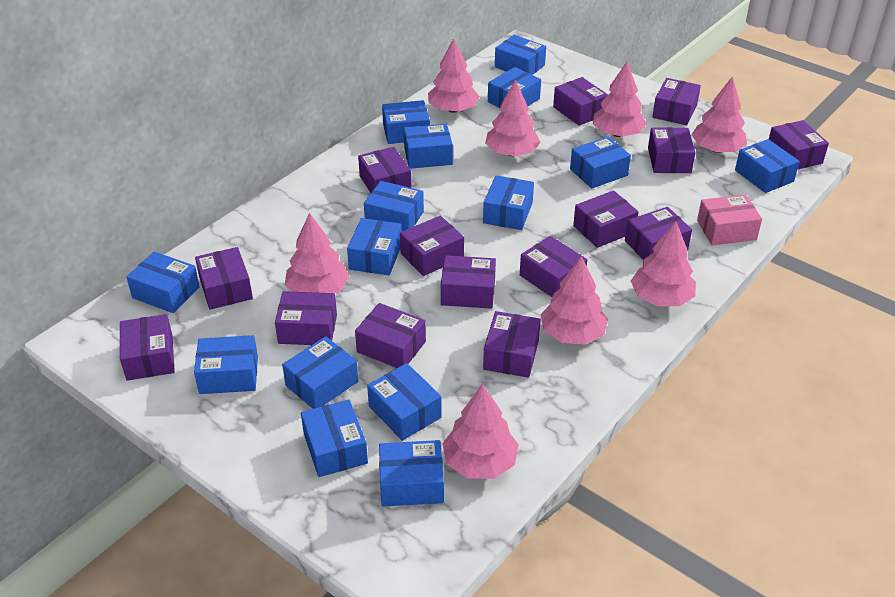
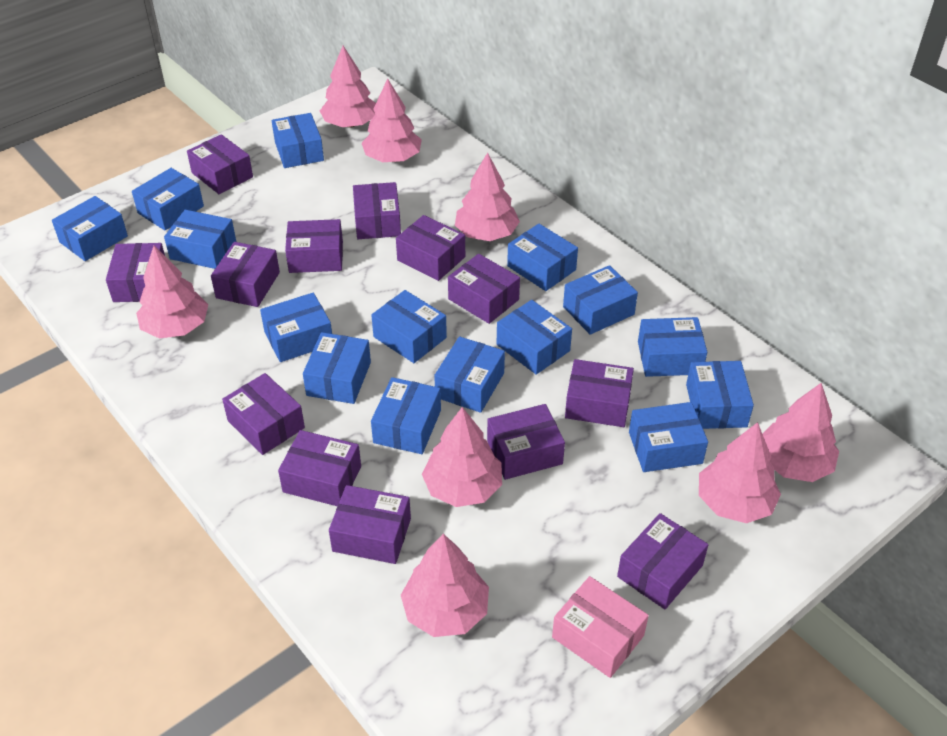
purple box: 15 -> 13

